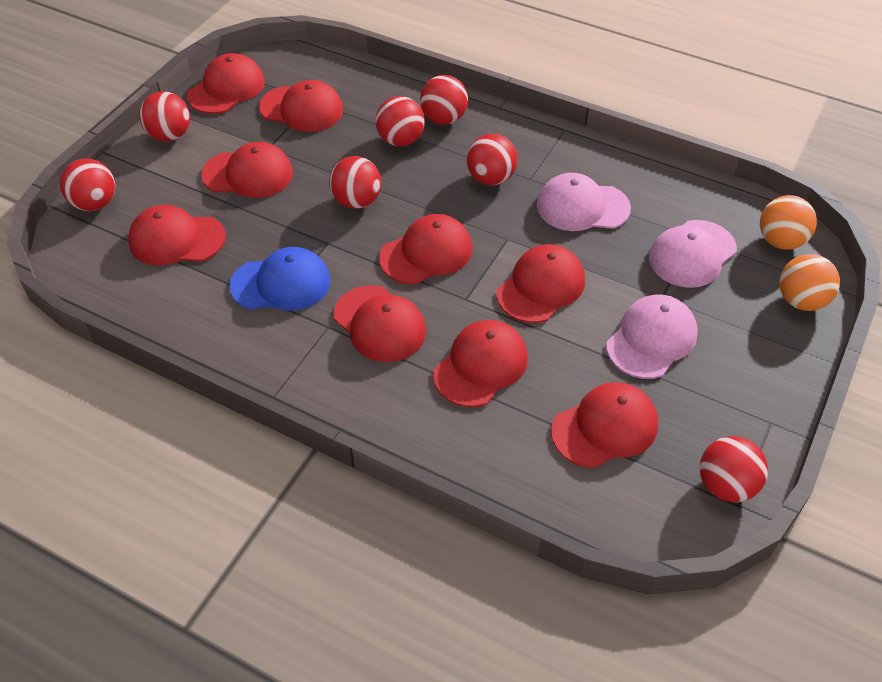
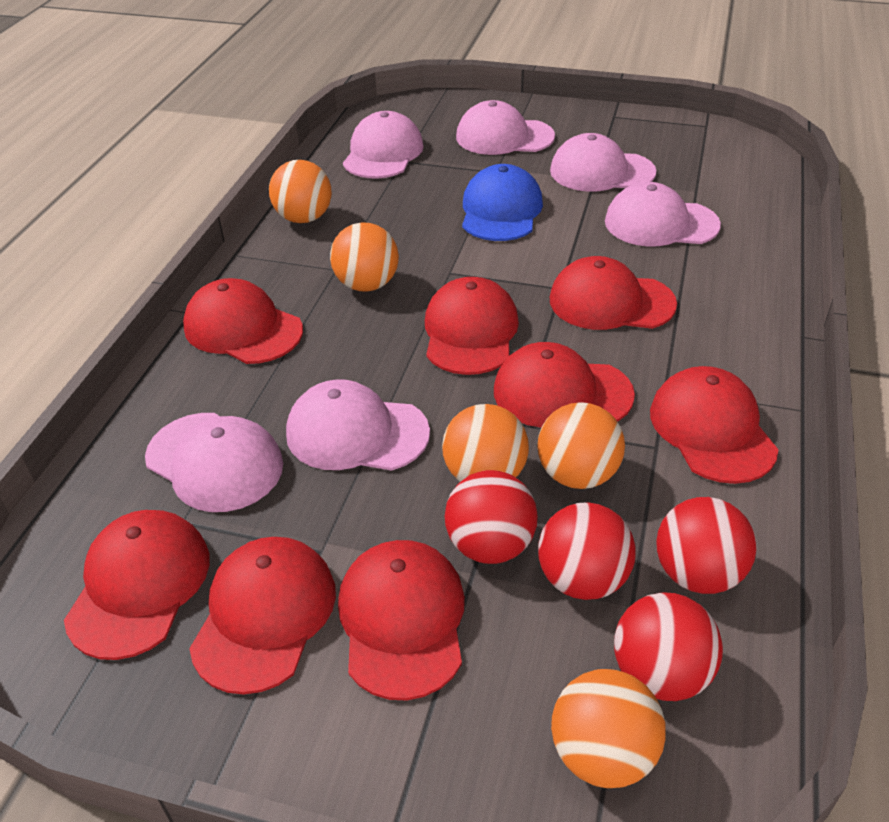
orange ball: 2 -> 5
pink cap: 3 -> 6
red ball: 7 -> 4
red cap: 9 -> 8

